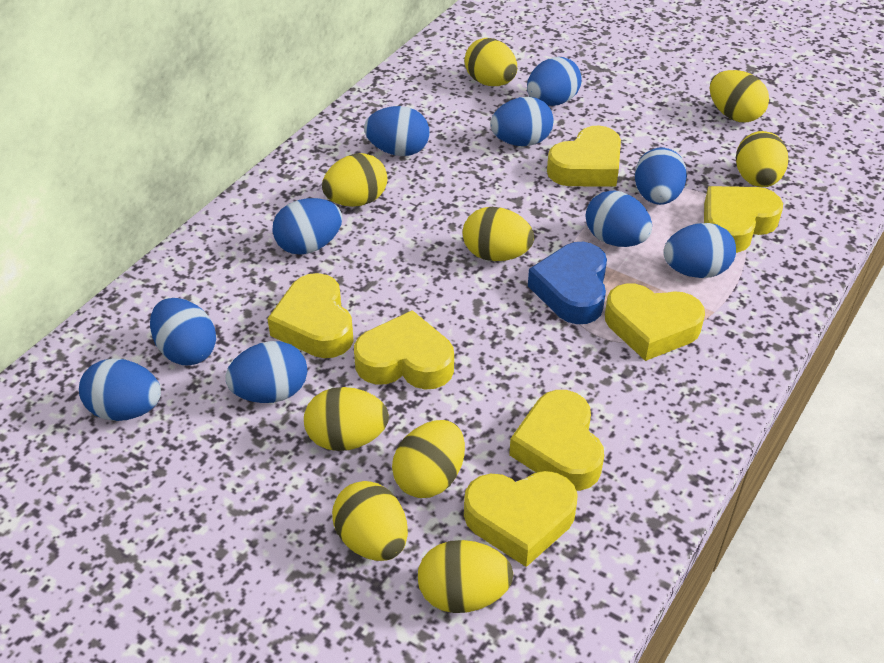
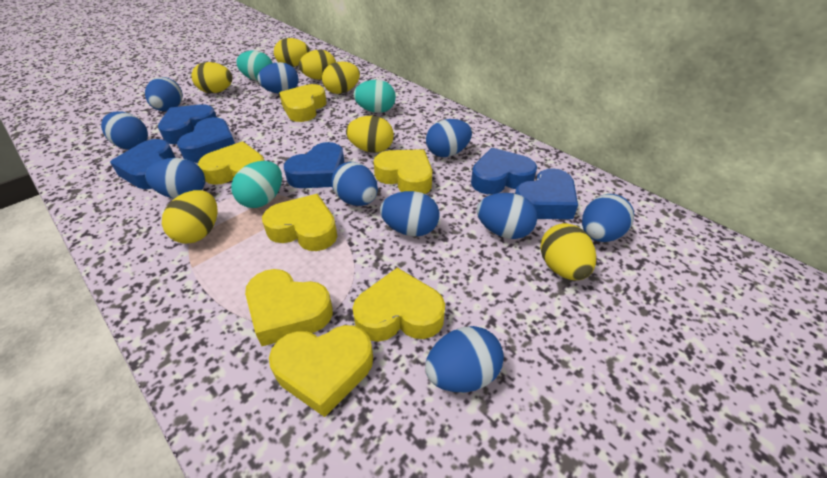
blue heart: 1 -> 6
turquoise egg: 0 -> 3
yellow egg: 9 -> 7

